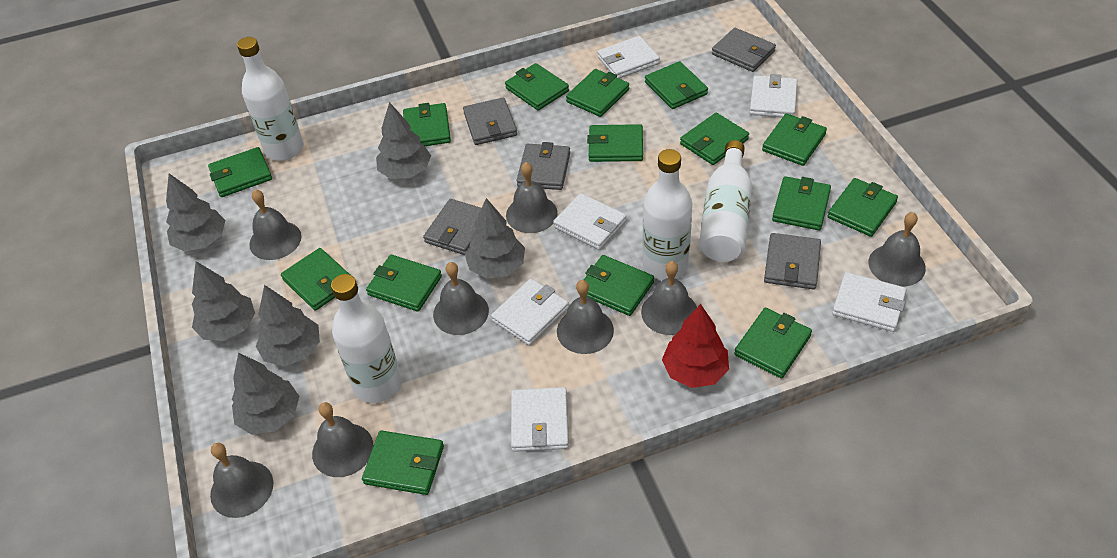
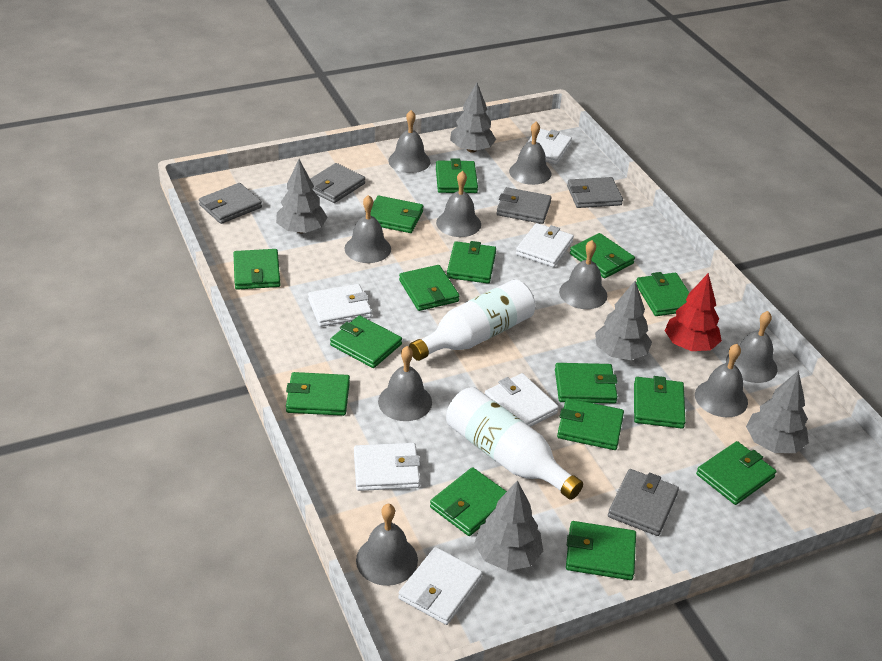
grey bell: 8 -> 9
grey tree: 6 -> 5
white bottle: 4 -> 2

